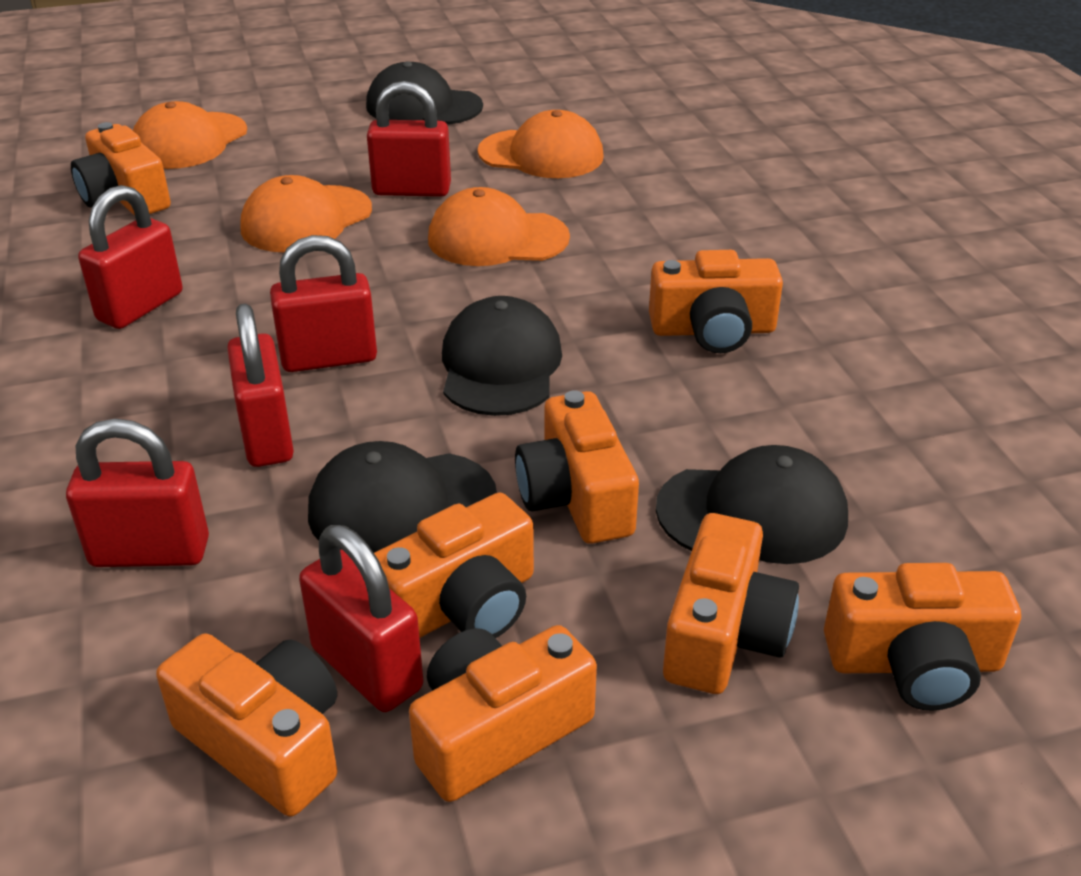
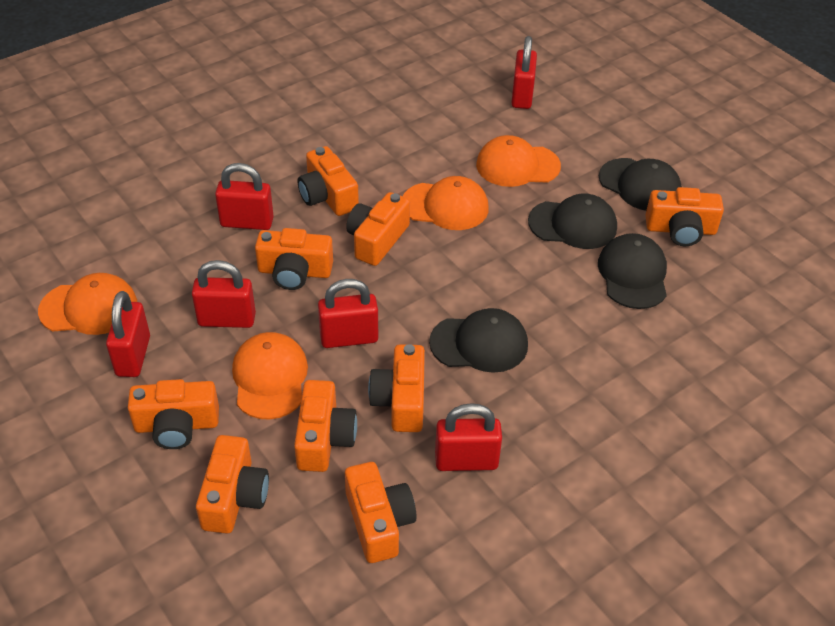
orange camera: 8 -> 9

